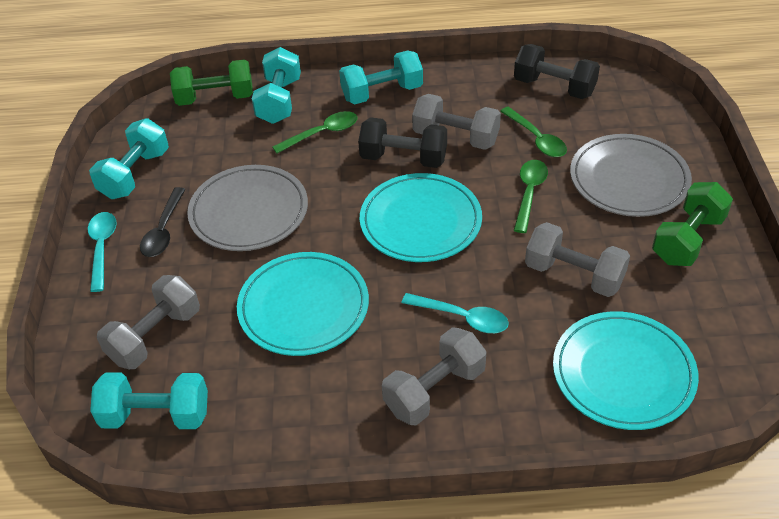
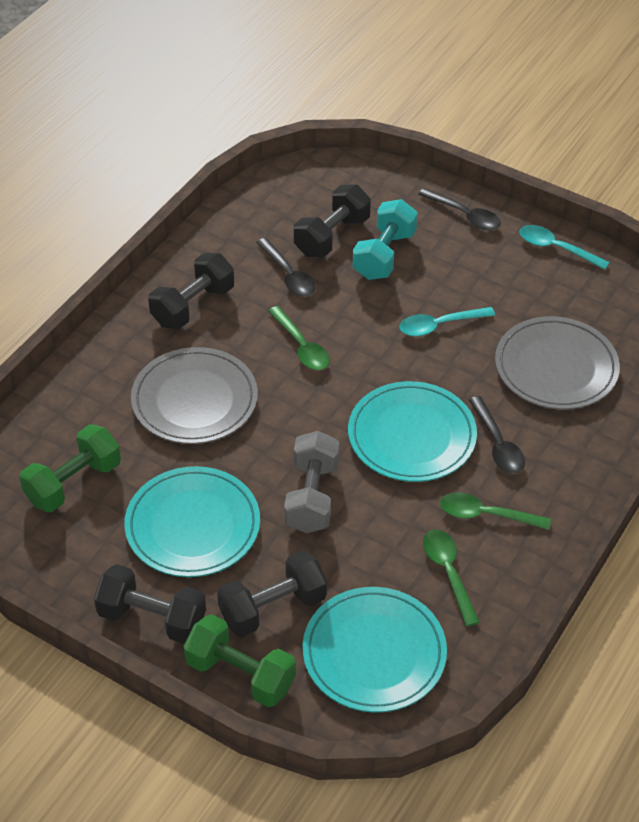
black dumbbell: 2 -> 4
black spoon: 1 -> 3
grey dumbbell: 4 -> 1
turquoise dumbbell: 4 -> 1

